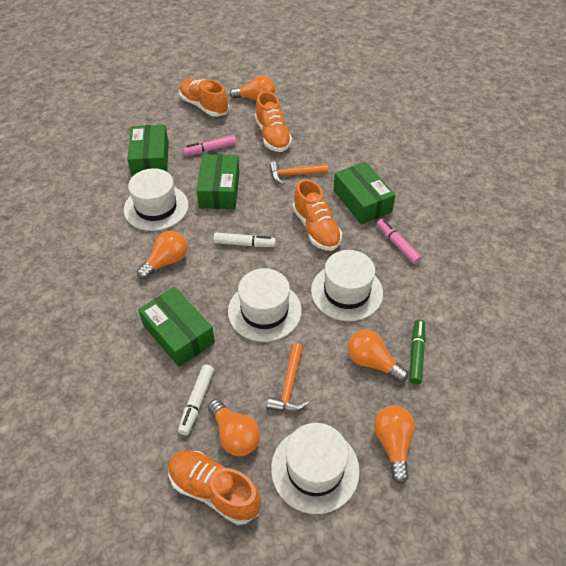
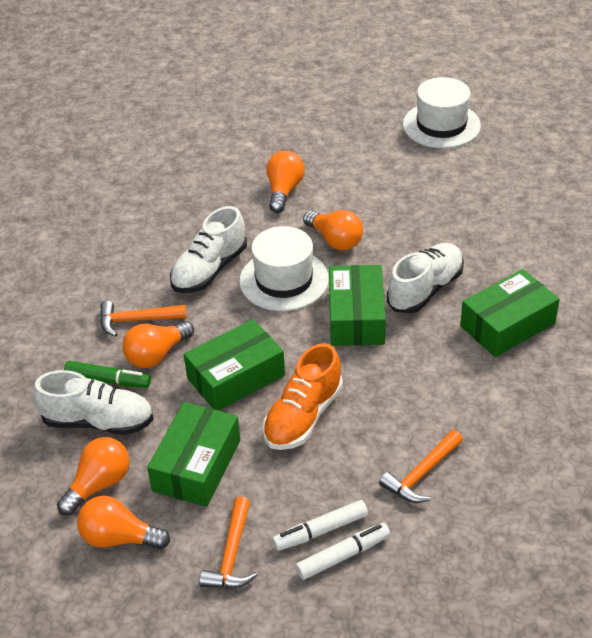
orange hammer: 2 -> 3
orange shoe: 4 -> 1
pink marker: 2 -> 0
white hat: 4 -> 2
white shoe: 0 -> 3

